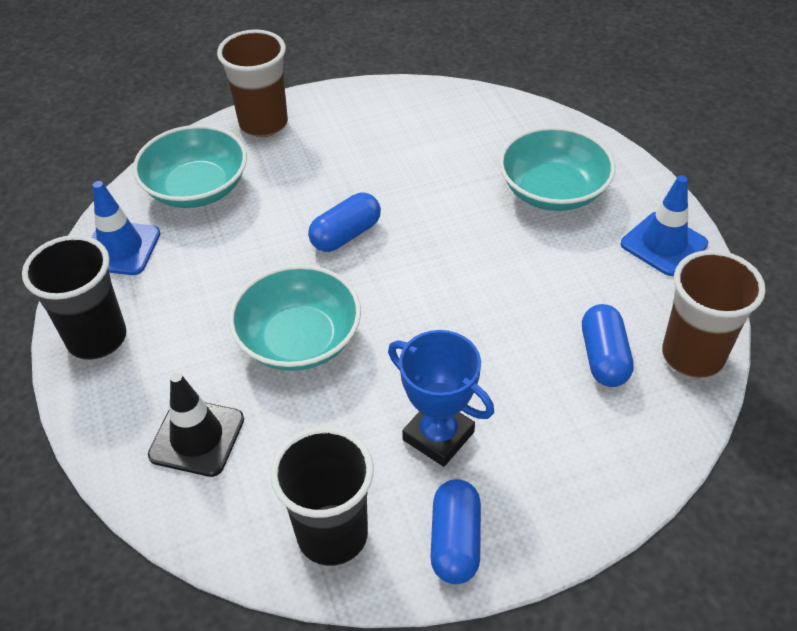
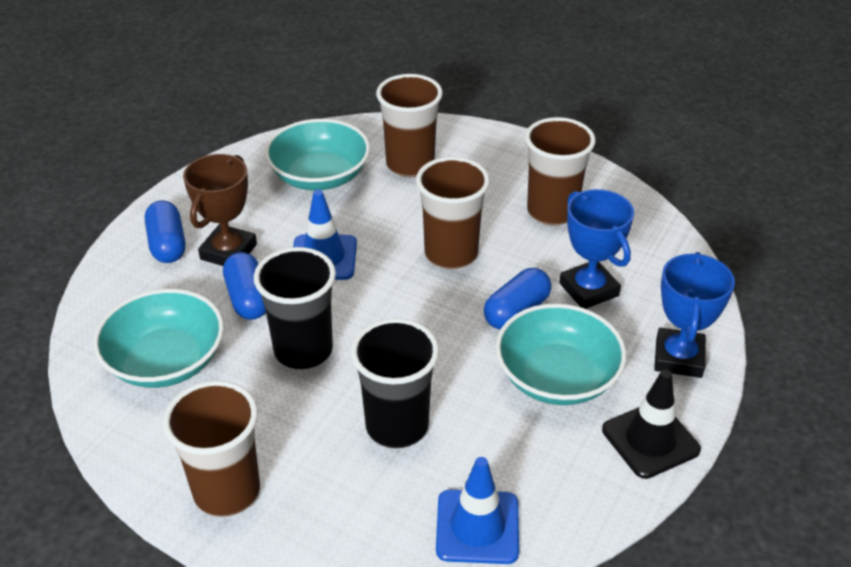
blue trophy: 1 -> 2
brown cup: 2 -> 4
brown trophy: 0 -> 1

